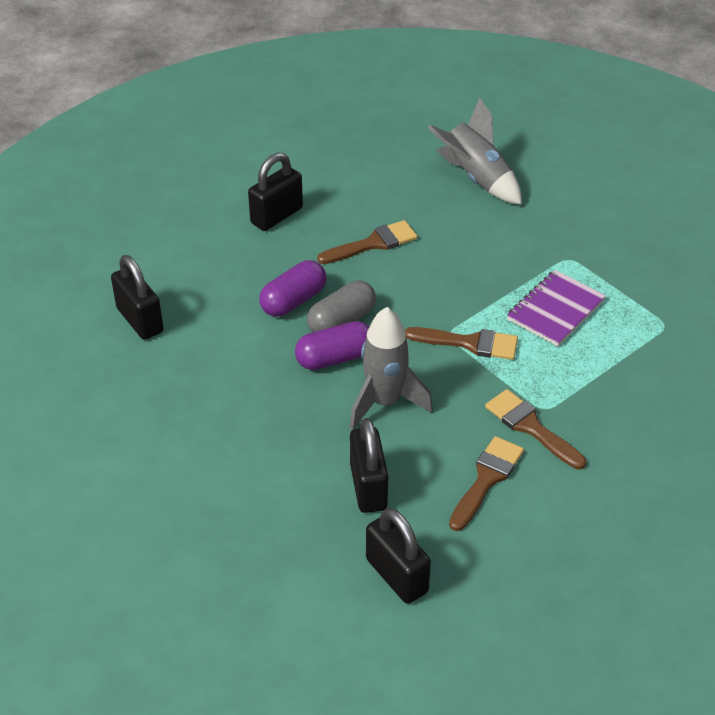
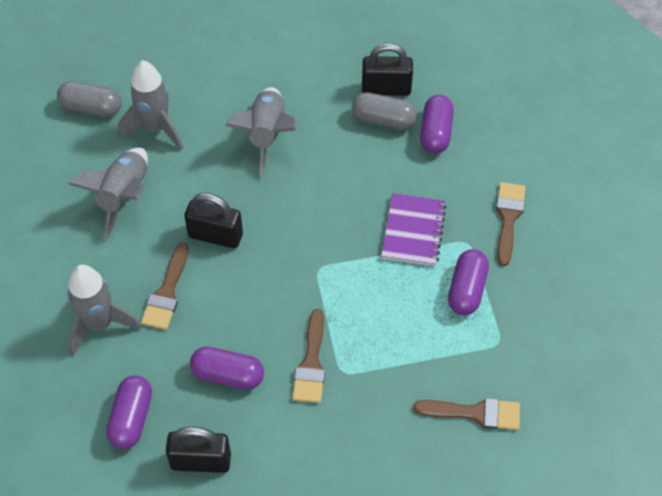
black padlock: 4 -> 3
grey capsule: 1 -> 2
grey rocket: 2 -> 4
purple capsule: 2 -> 4

